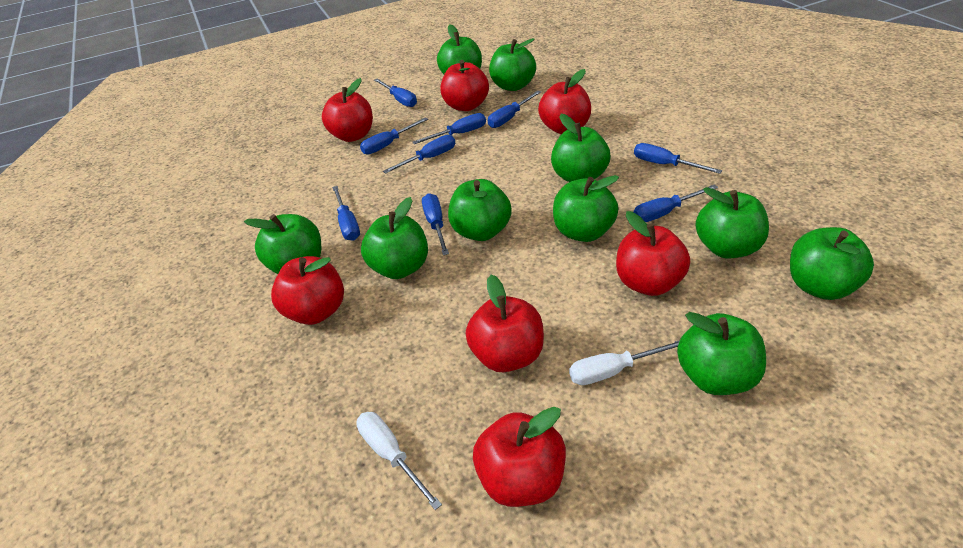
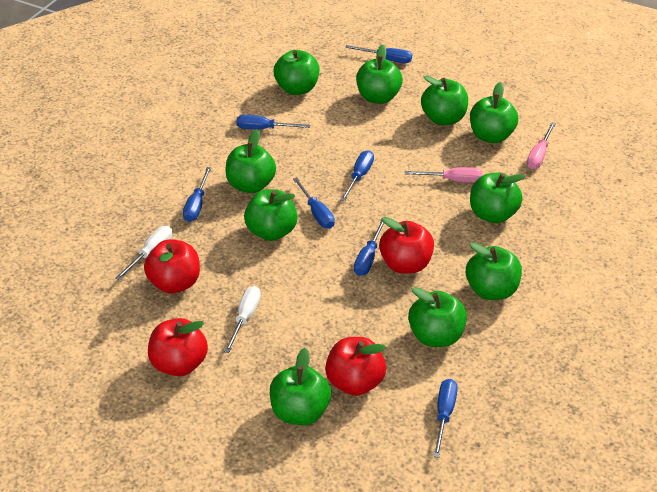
blue screwdriver: 9 -> 7
pink screwdriver: 0 -> 2
red apple: 7 -> 4

